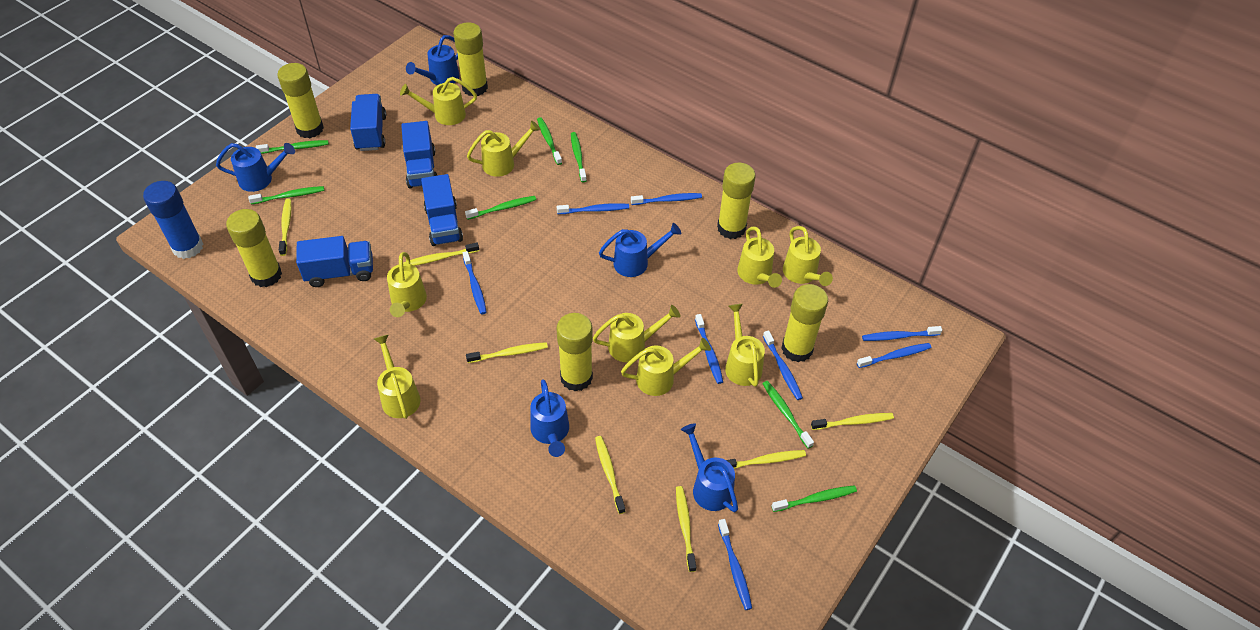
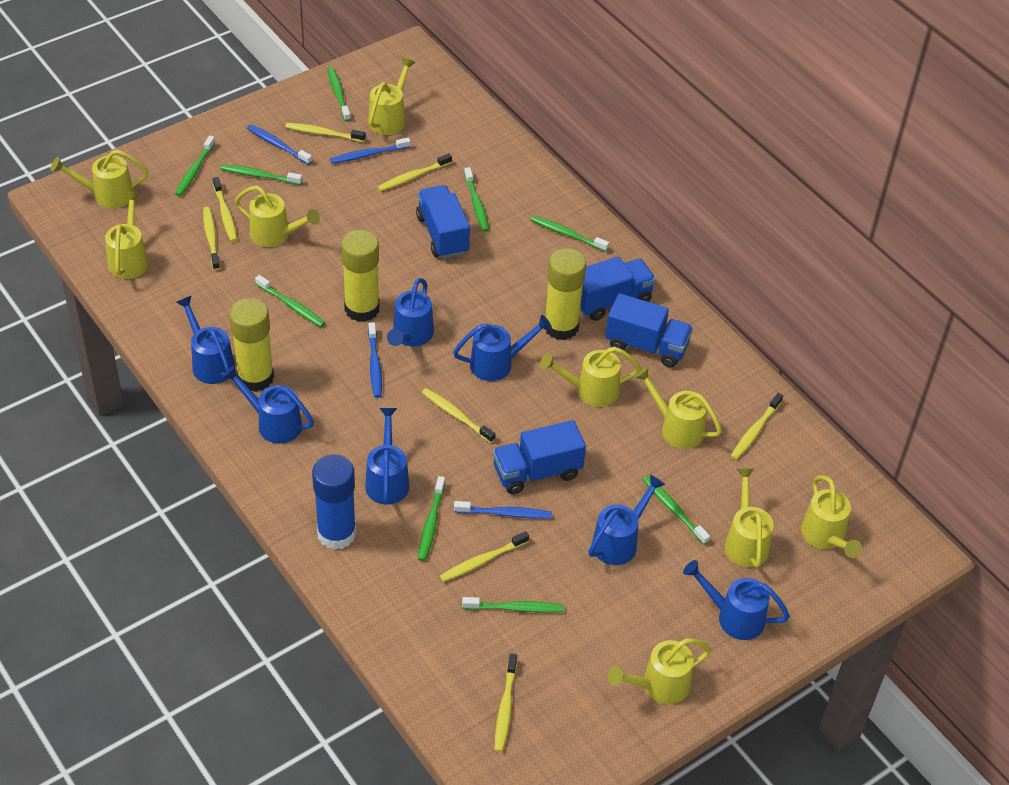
blue toothbrush: 8 -> 4
blue watering can: 5 -> 7
green toothbrush: 7 -> 9
yellow glue stick: 6 -> 3
yellow toothbrush: 7 -> 8

